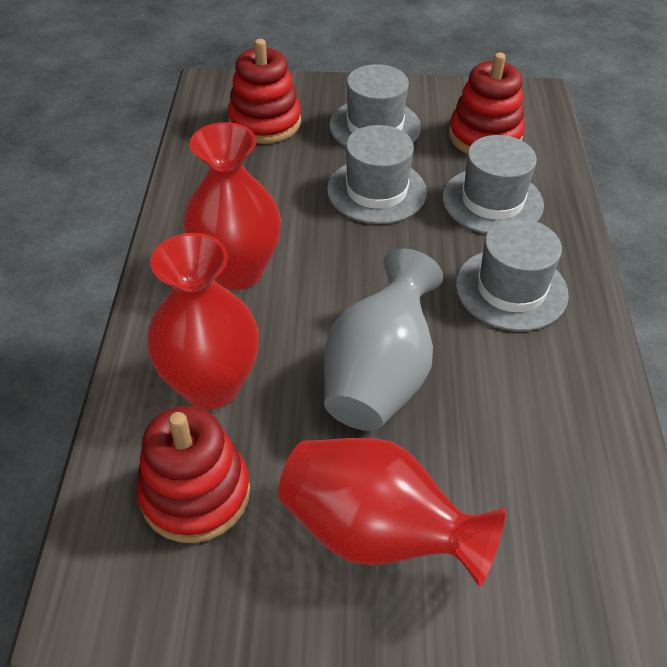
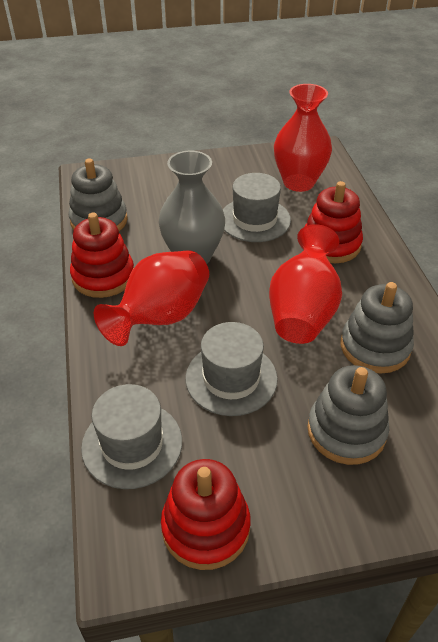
grey hat: 4 -> 3
grey stacking toy: 0 -> 3

